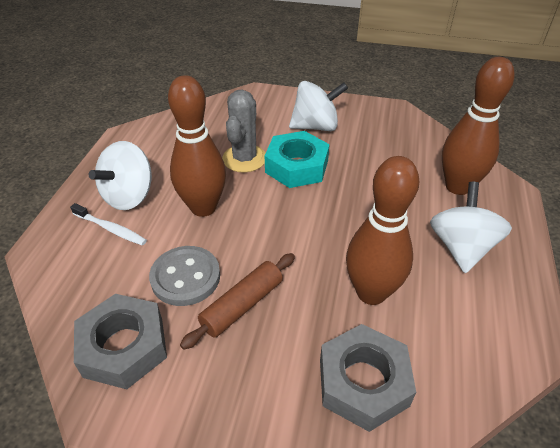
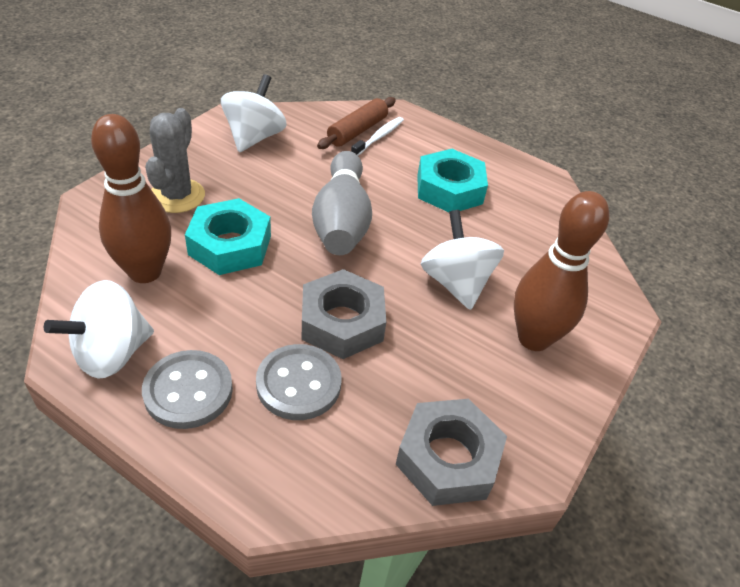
brown bowling pin: 3 -> 2
grey bowling pin: 0 -> 1
grey button: 1 -> 2
turquoise nut: 1 -> 2

